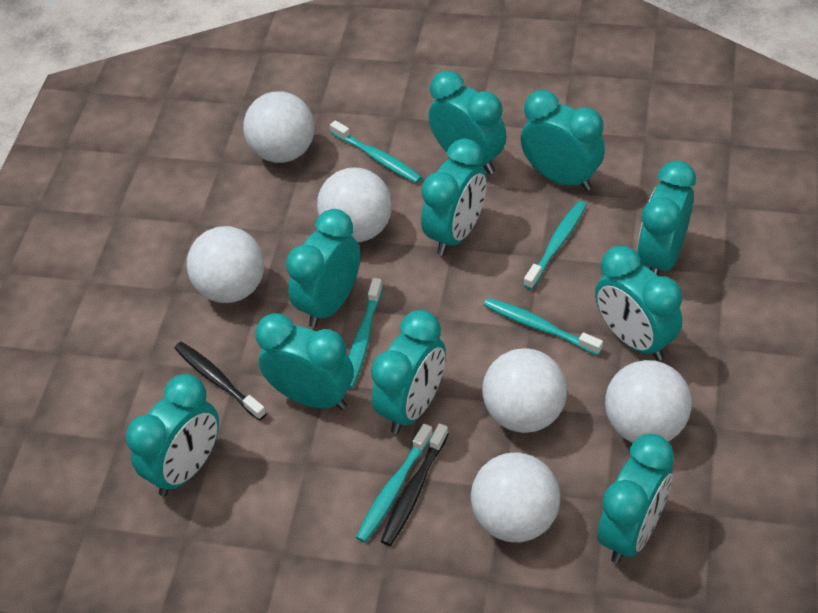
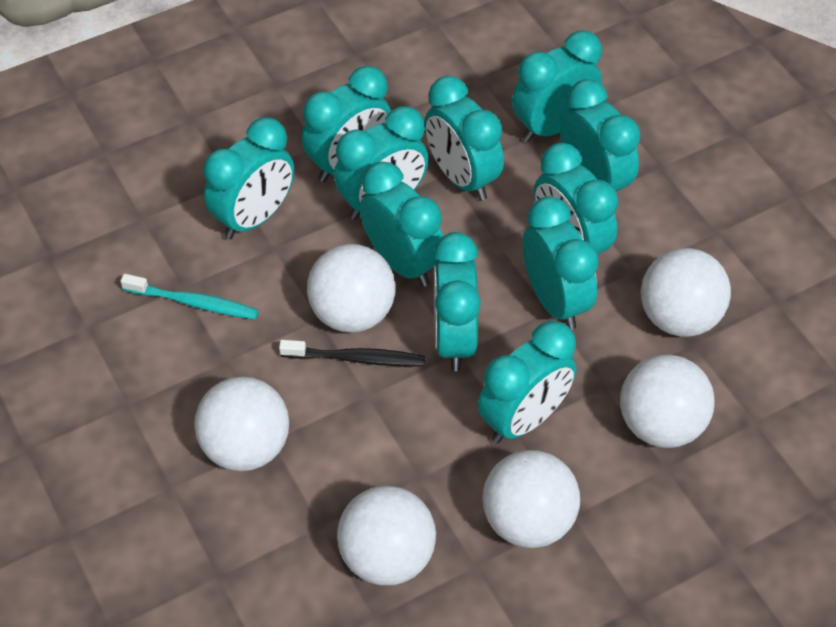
black toothbrush: 2 -> 1
turquoise clock: 10 -> 11
turquoise toothbrush: 5 -> 1

